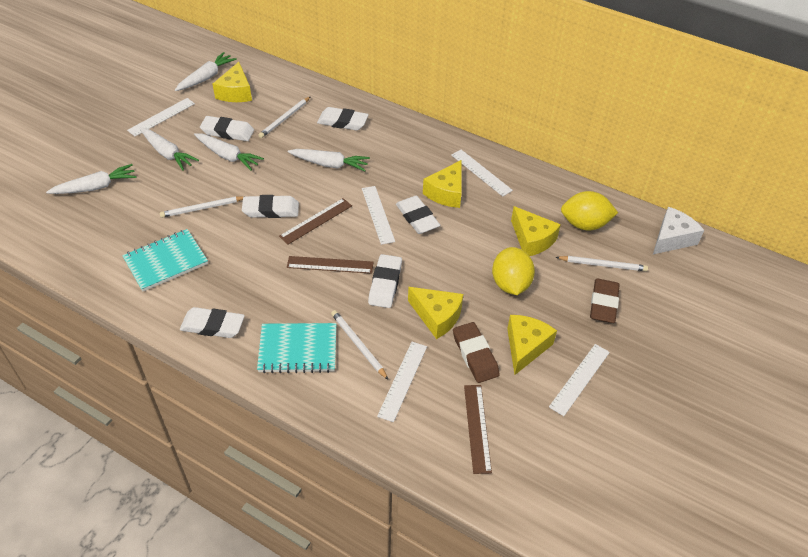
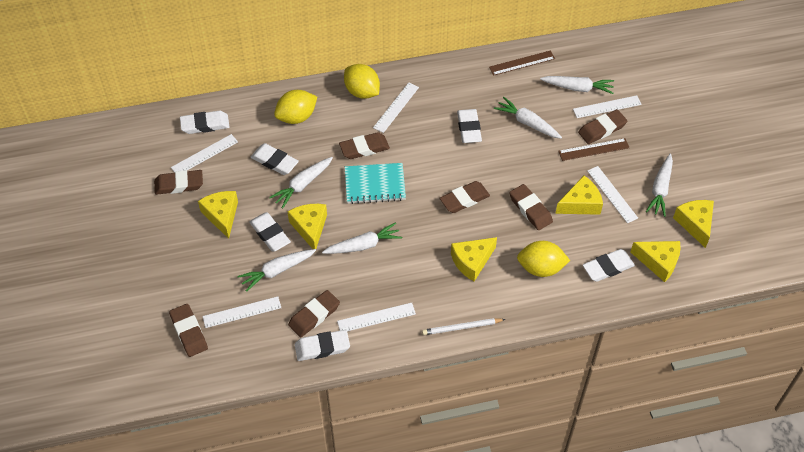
brown eraser: 2 -> 7
brown ruler: 3 -> 2
turquoise notebook: 2 -> 1
white carrot: 5 -> 6
white cheese: 1 -> 0
white pencil: 4 -> 1
white ruler: 5 -> 6
yellow cheese: 5 -> 6
yellow lemon: 2 -> 3

